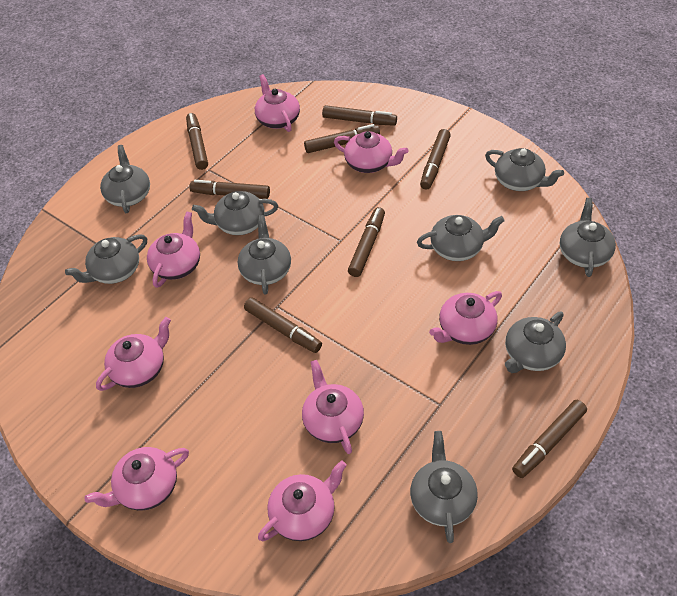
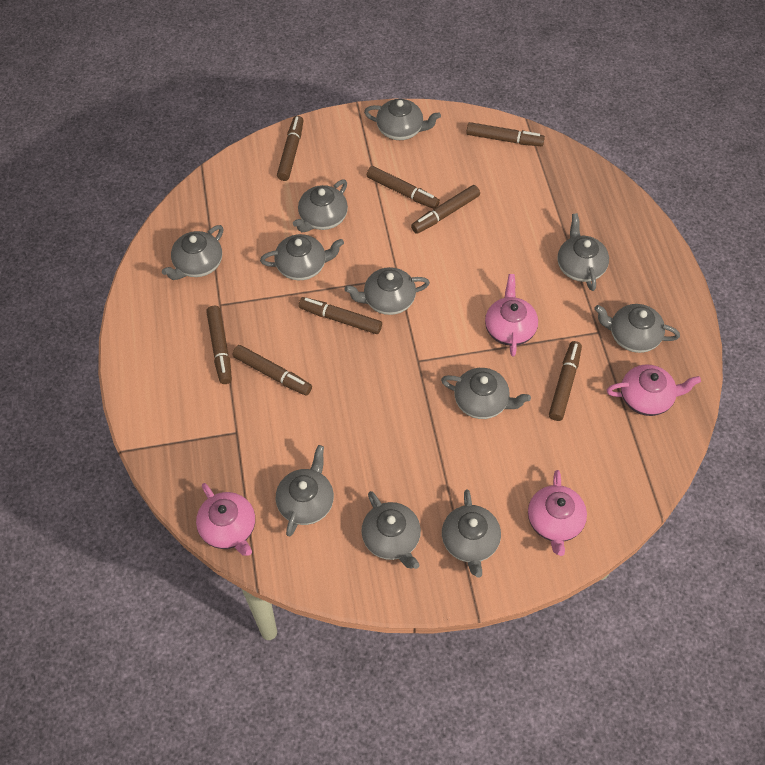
grey teapot: 9 -> 11
pink teapot: 8 -> 4

